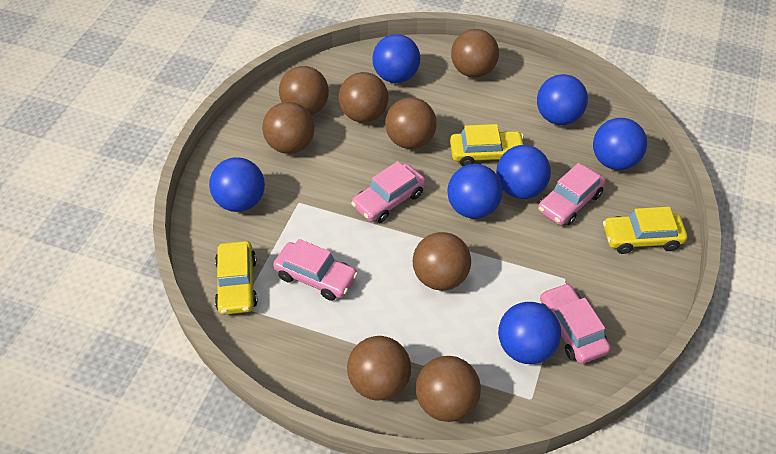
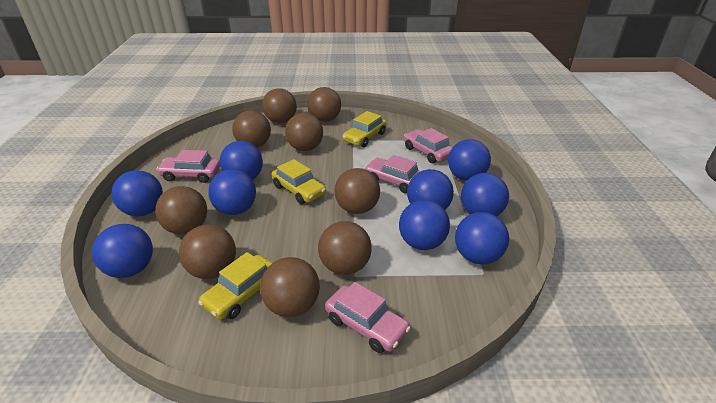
blue ball: 7 -> 9
brown ball: 8 -> 9

